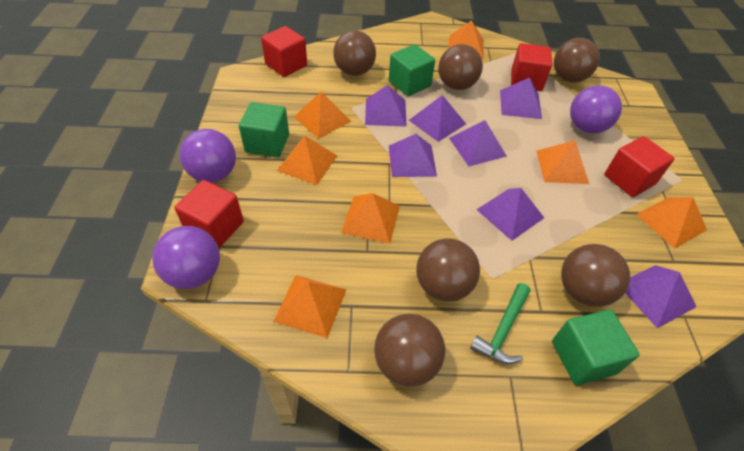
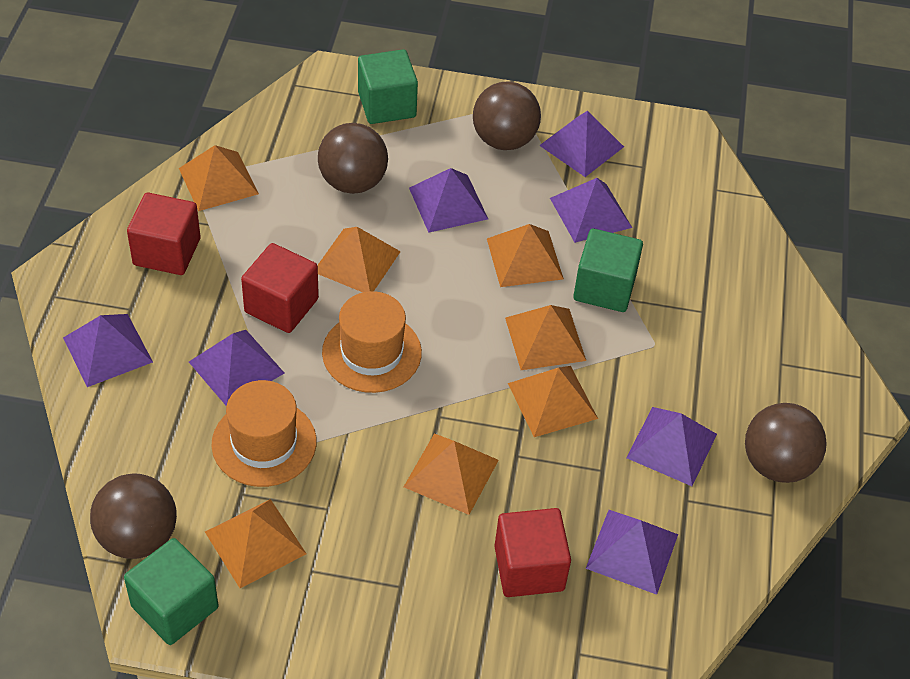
brown ball: 6 -> 4
green hammer: 1 -> 0
orange hat: 0 -> 2
purple ball: 3 -> 0
red cube: 4 -> 3

